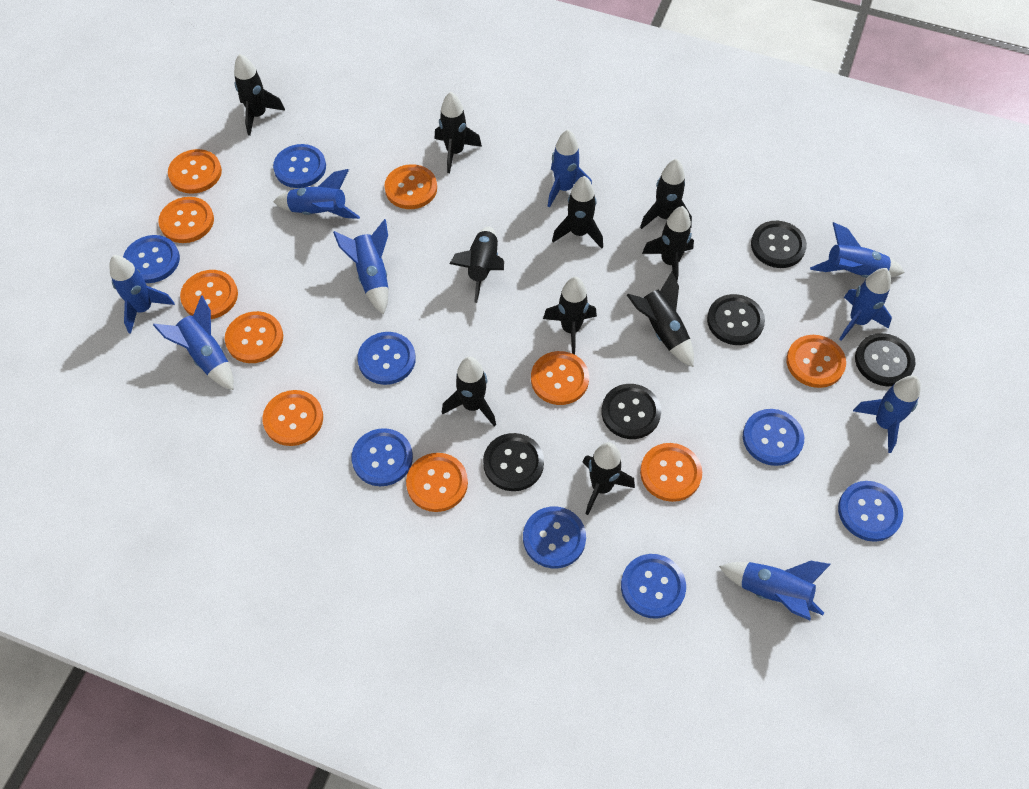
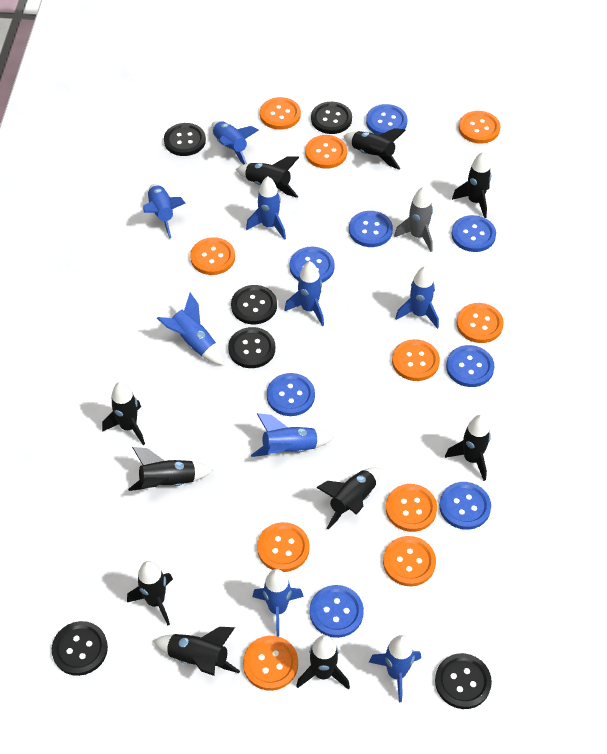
black button: 5 -> 6
grey rocket: 0 -> 1

